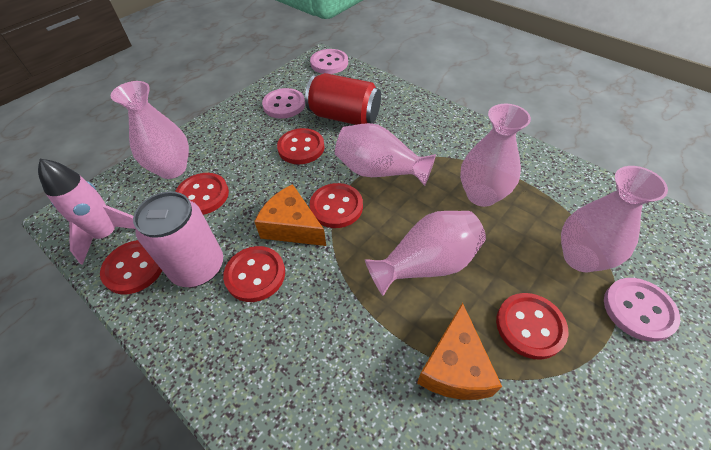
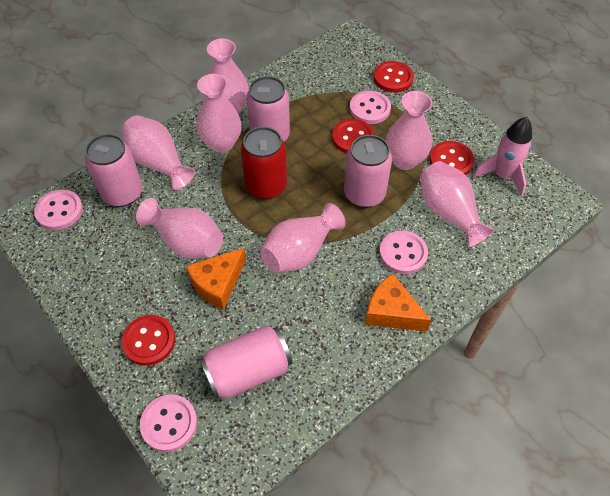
pink button: 3 -> 4
pink can: 1 -> 4
pink vase: 5 -> 7
red button: 6 -> 4

